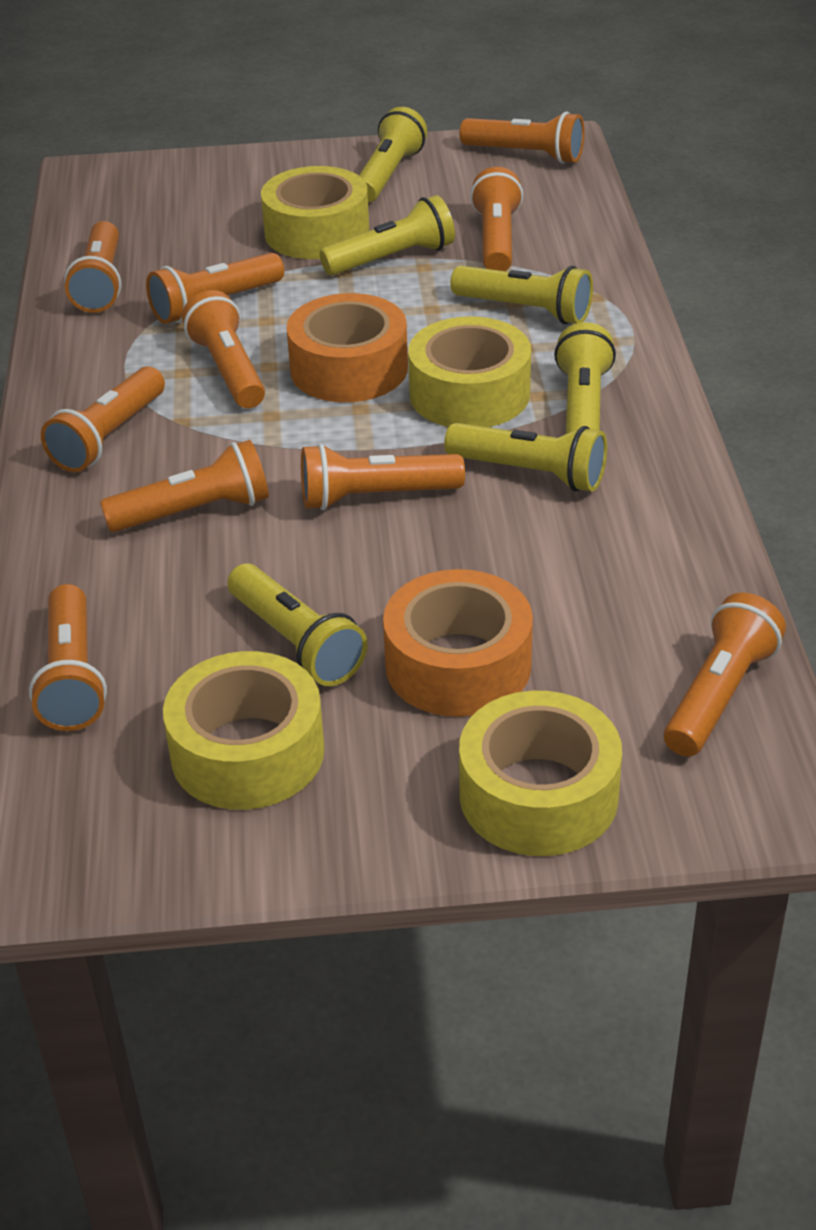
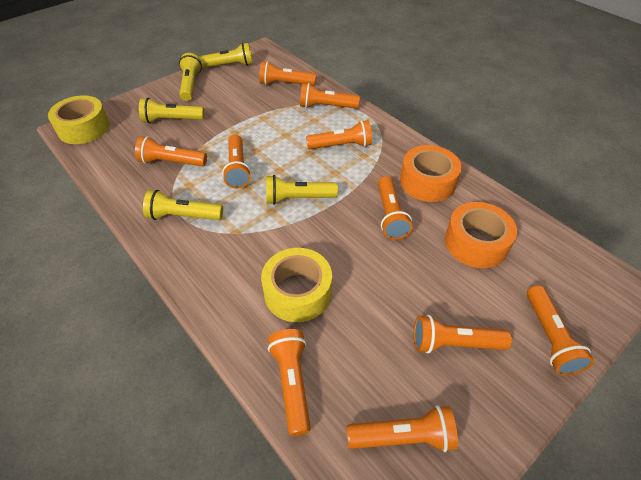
yellow flashlight: 6 -> 5
yellow tape: 4 -> 2

